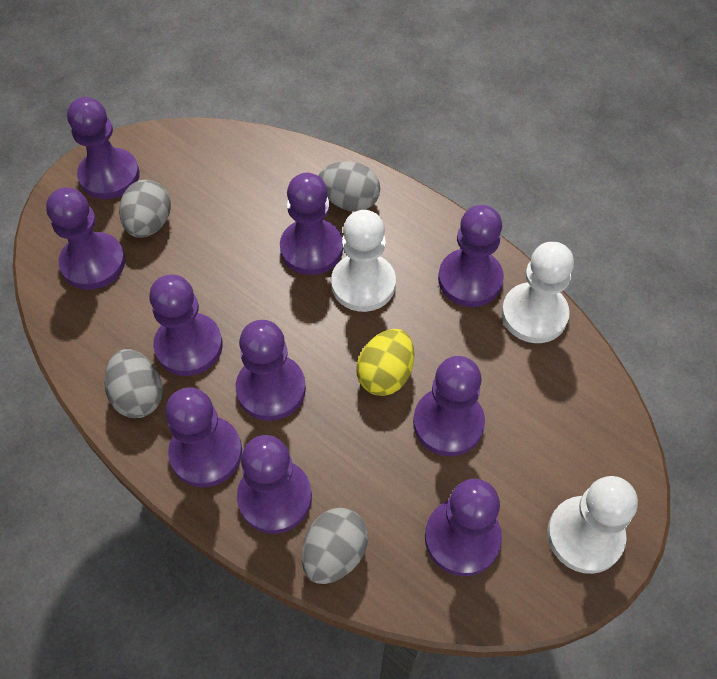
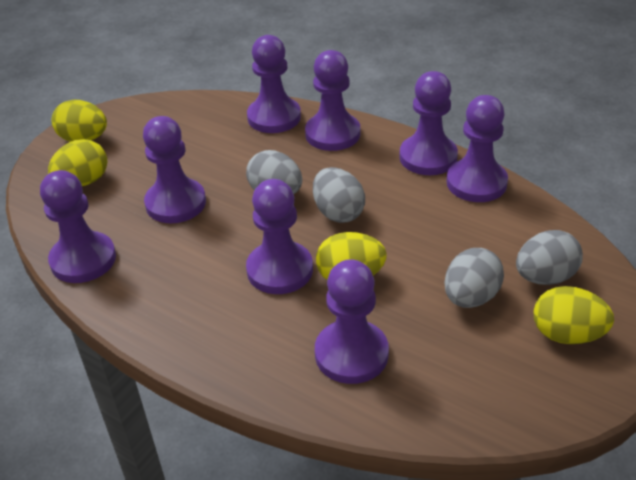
purple pawn: 10 -> 8
white pawn: 3 -> 0
yellow egg: 1 -> 4

